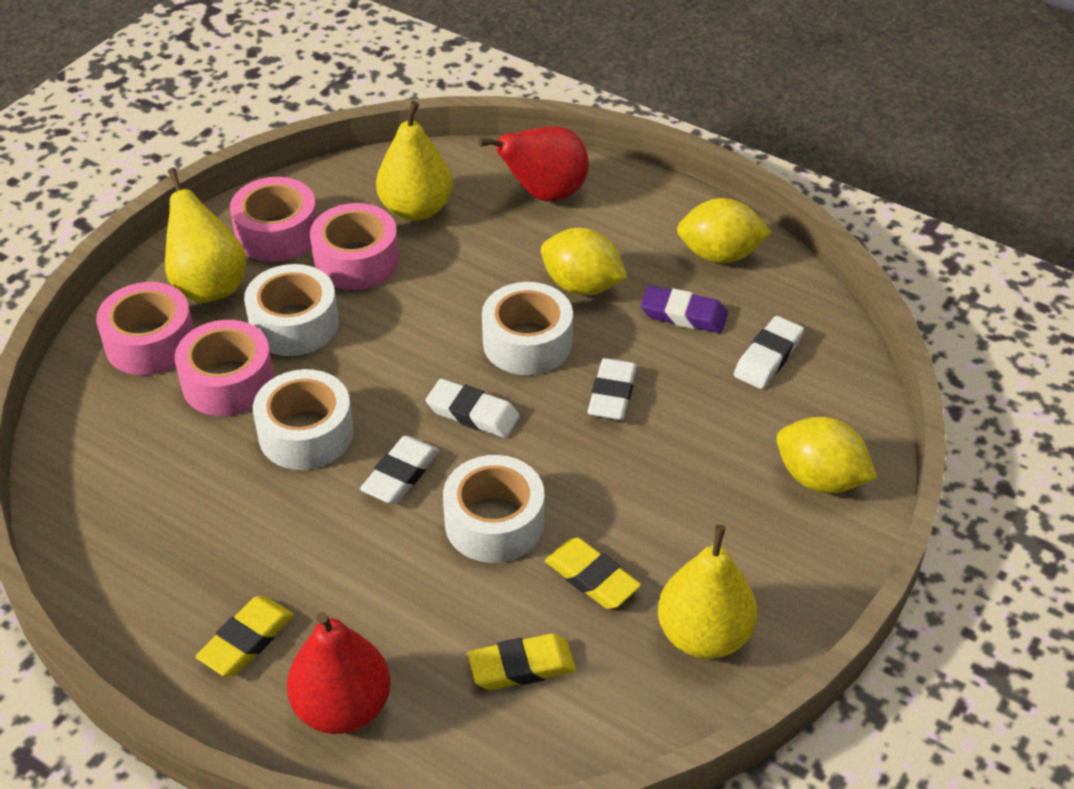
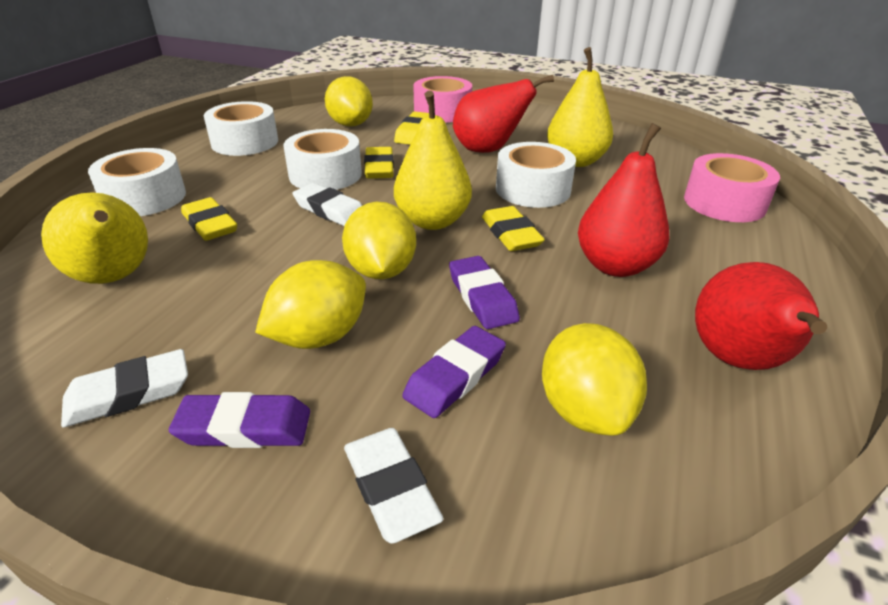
pink tape: 4 -> 2
purple eraser: 1 -> 3
red pear: 2 -> 3
white eraser: 4 -> 3
yellow eraser: 3 -> 4
yellow lemon: 3 -> 4

